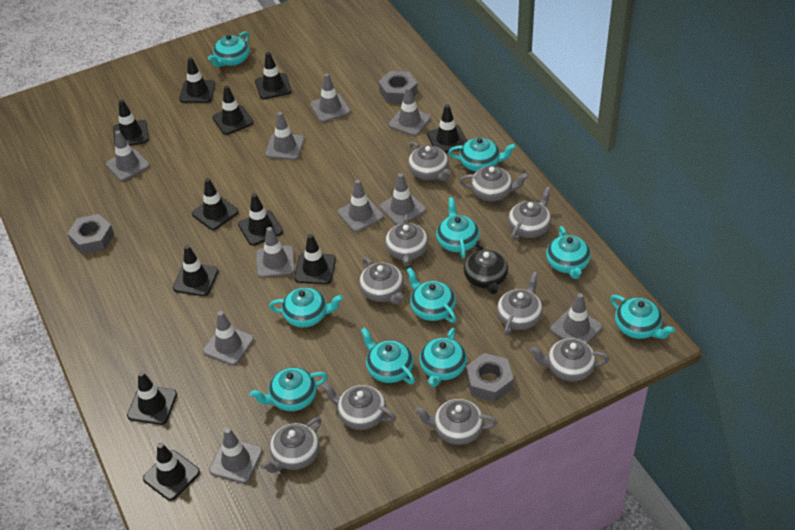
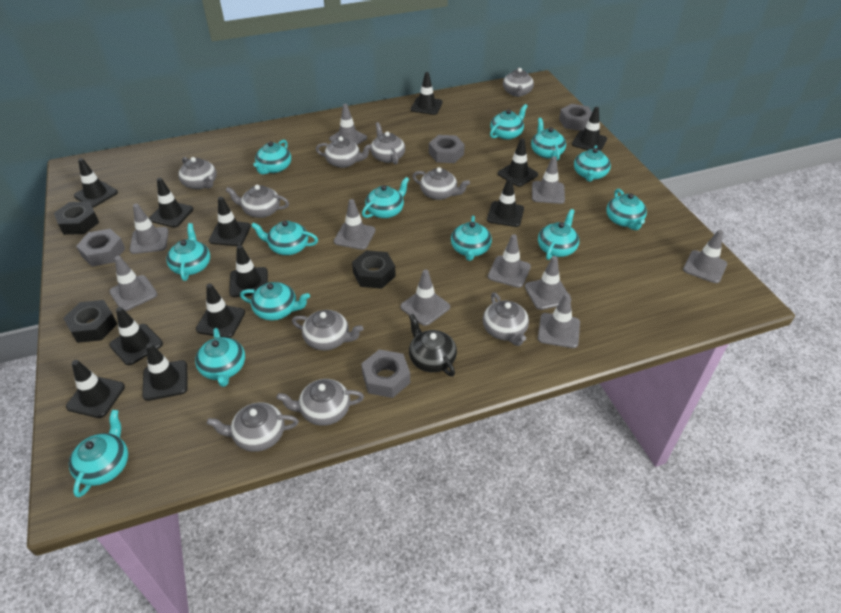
black nut: 0 -> 3
black traffic cone: 11 -> 12
grey nut: 3 -> 4
turquoise teapot: 10 -> 13

